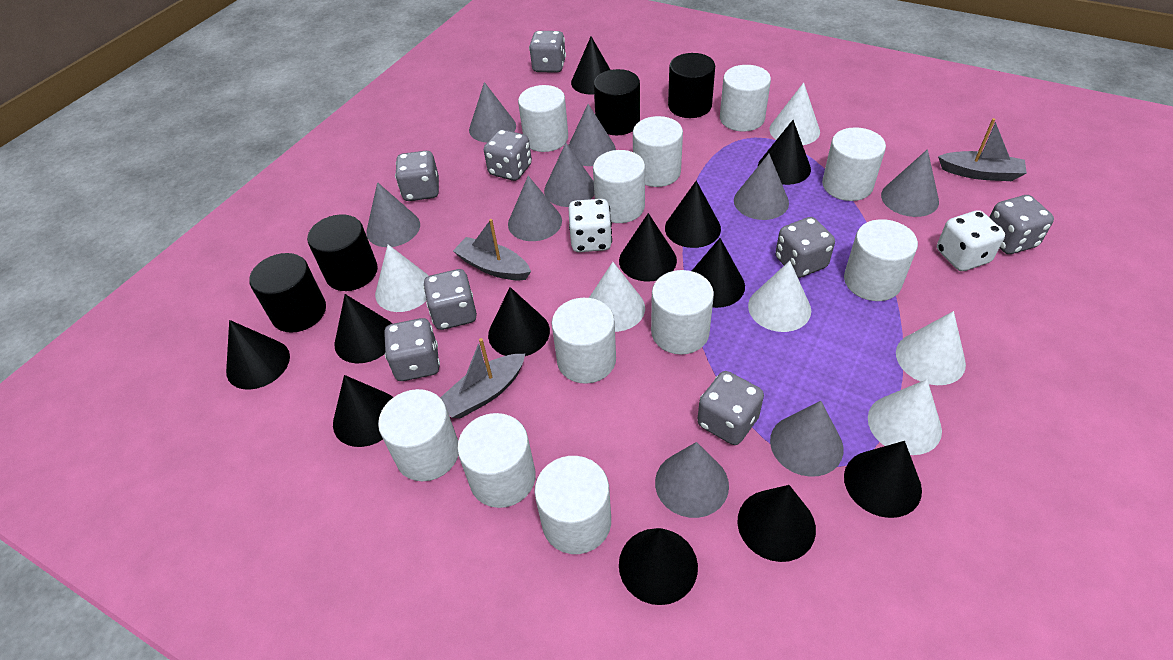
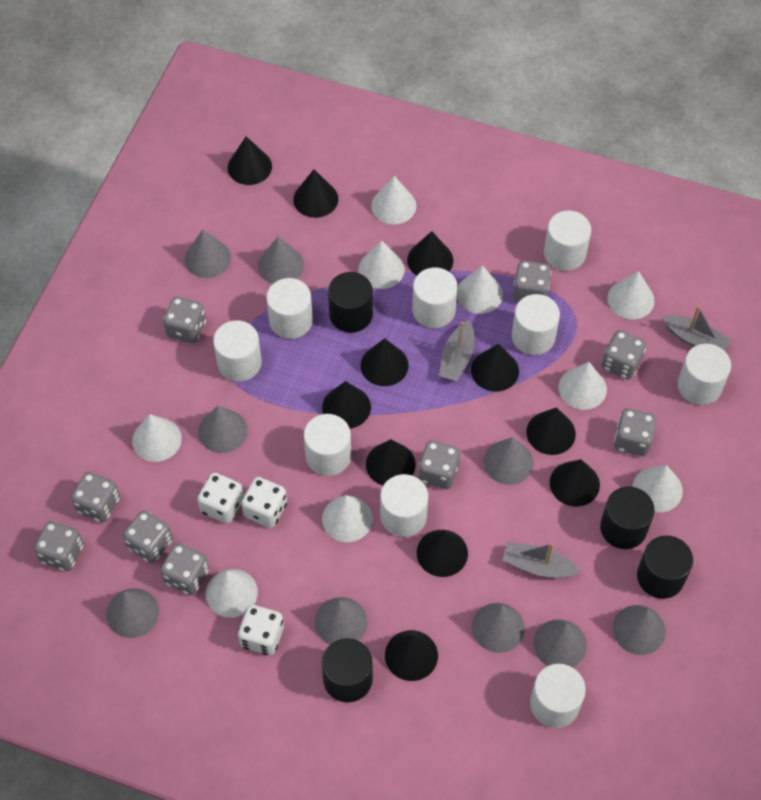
black cone: 12 -> 11
grey dice: 8 -> 9
white cone: 6 -> 9
white cylinder: 11 -> 9
white dice: 2 -> 3

